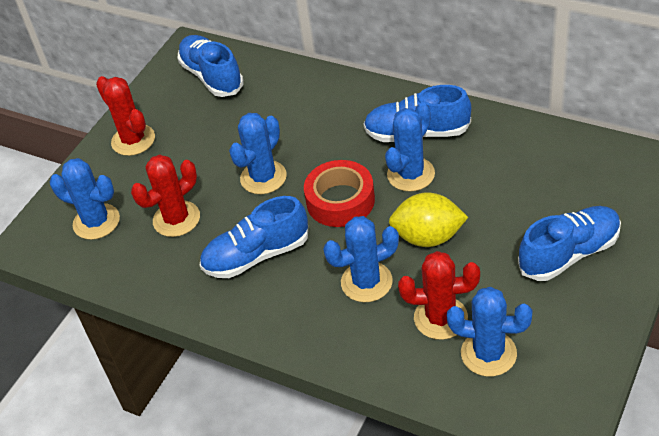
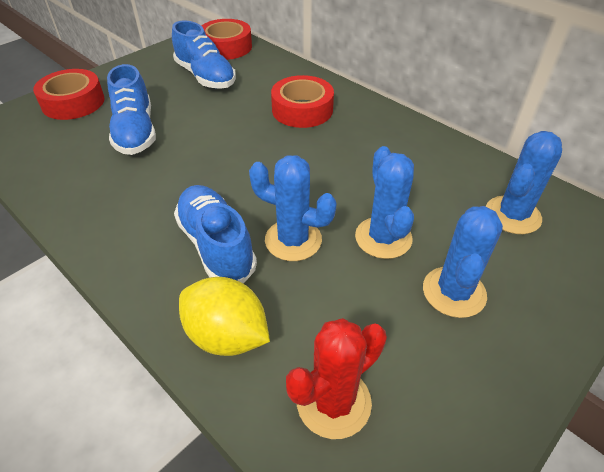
blue cactus: 5 -> 4
blue shoe: 4 -> 3
red cactus: 3 -> 1
red tape: 1 -> 3

